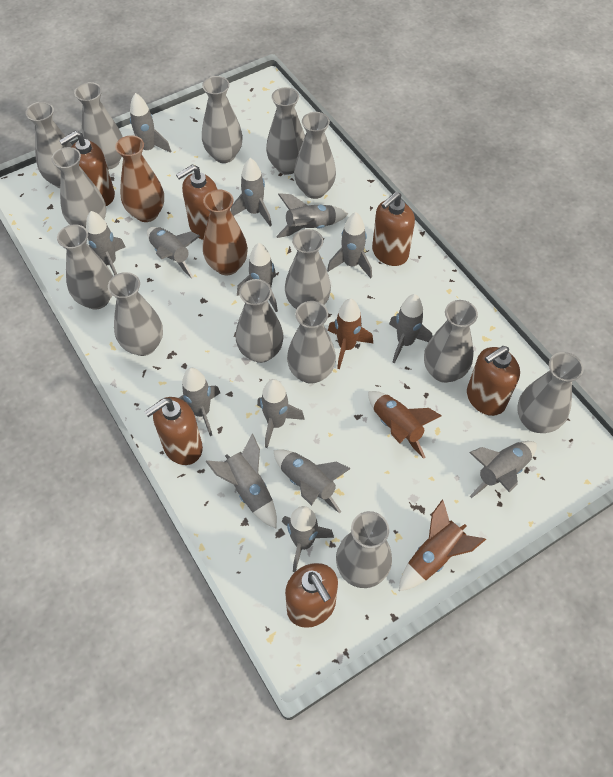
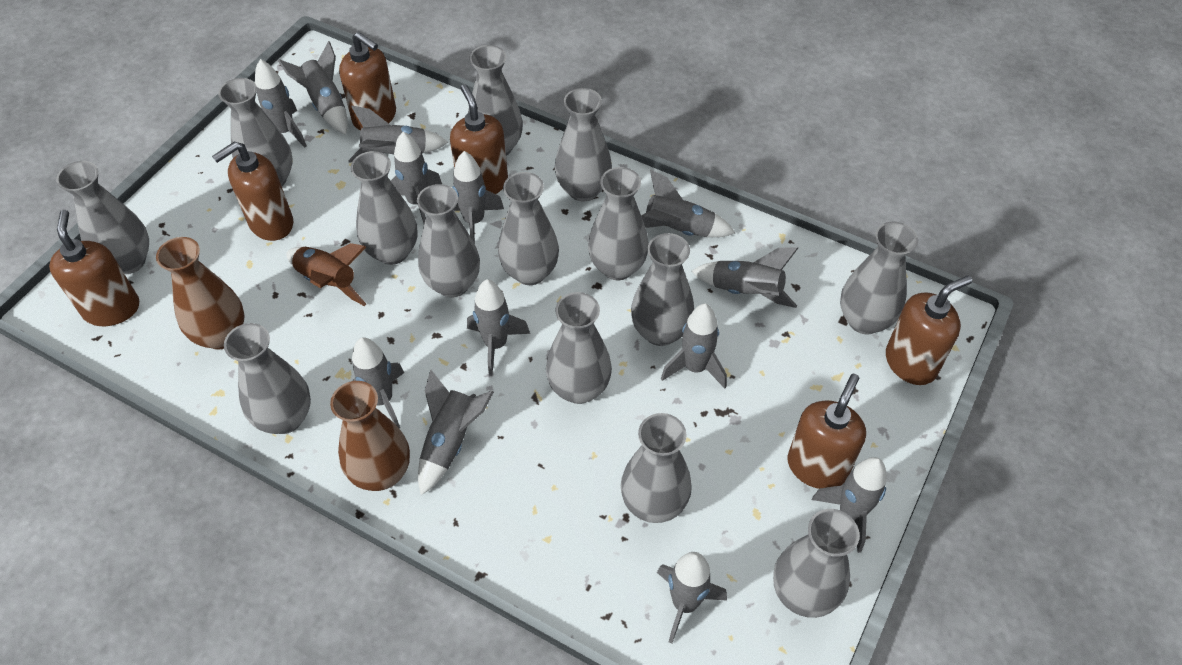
brown rocket: 3 -> 1
grey rocket: 14 -> 13

